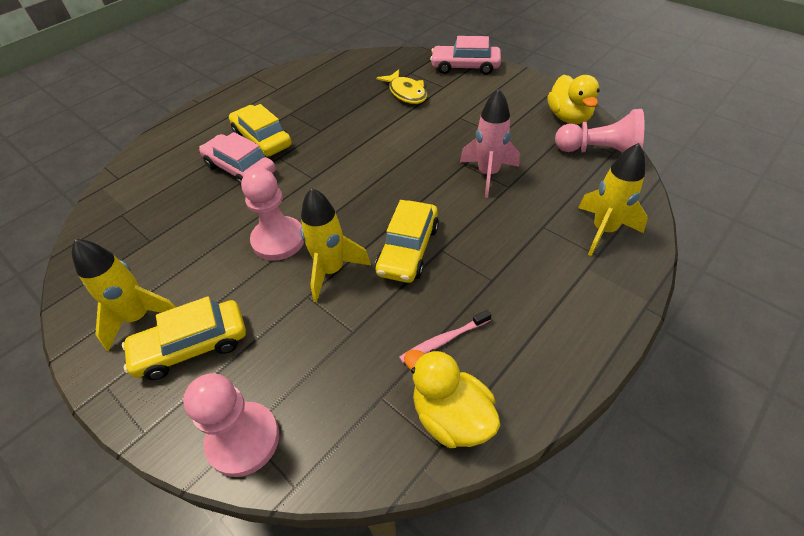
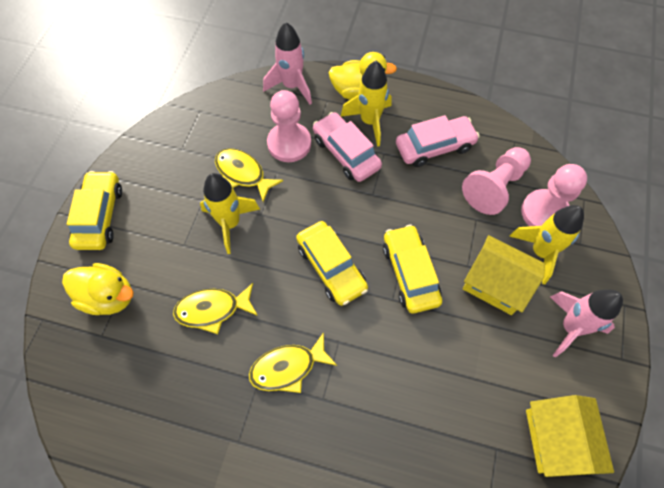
pink rocket: 1 -> 2
pink toothbrush: 1 -> 0
yellow fish: 1 -> 3
yellow house: 0 -> 2

